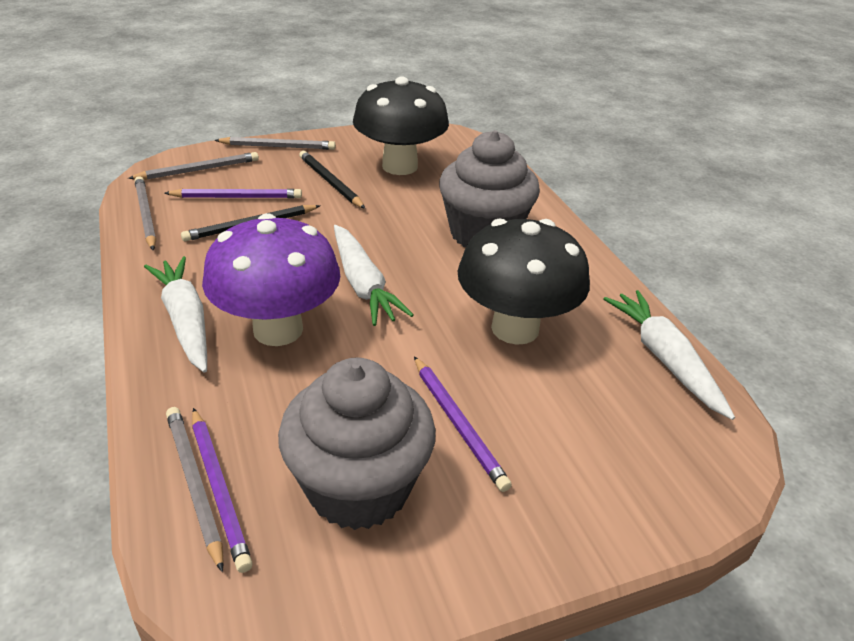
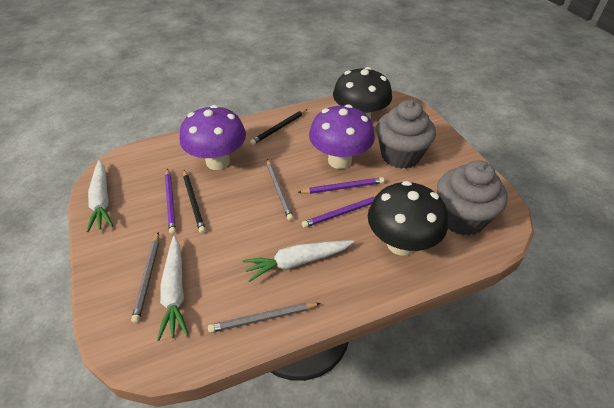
grey pencil: 4 -> 3
purple mushroom: 1 -> 2

